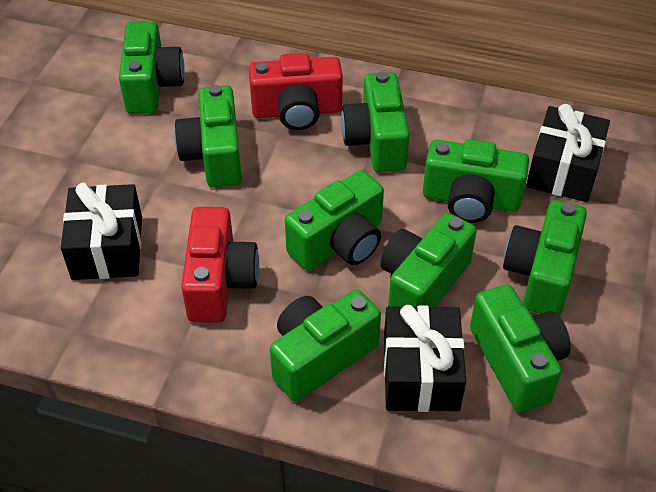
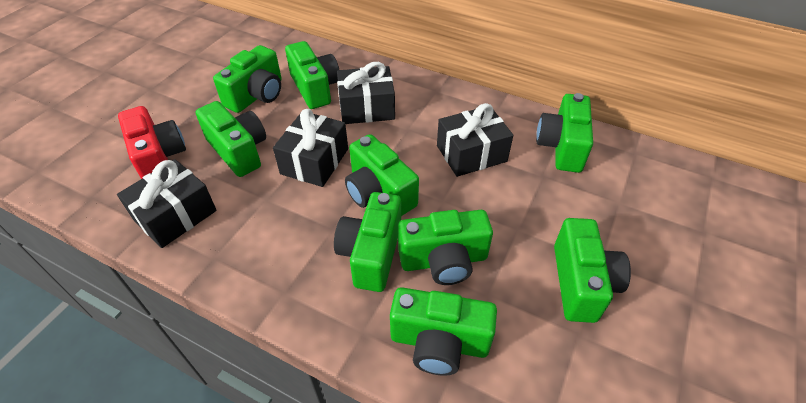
black gift: 3 -> 4
red camera: 2 -> 1

